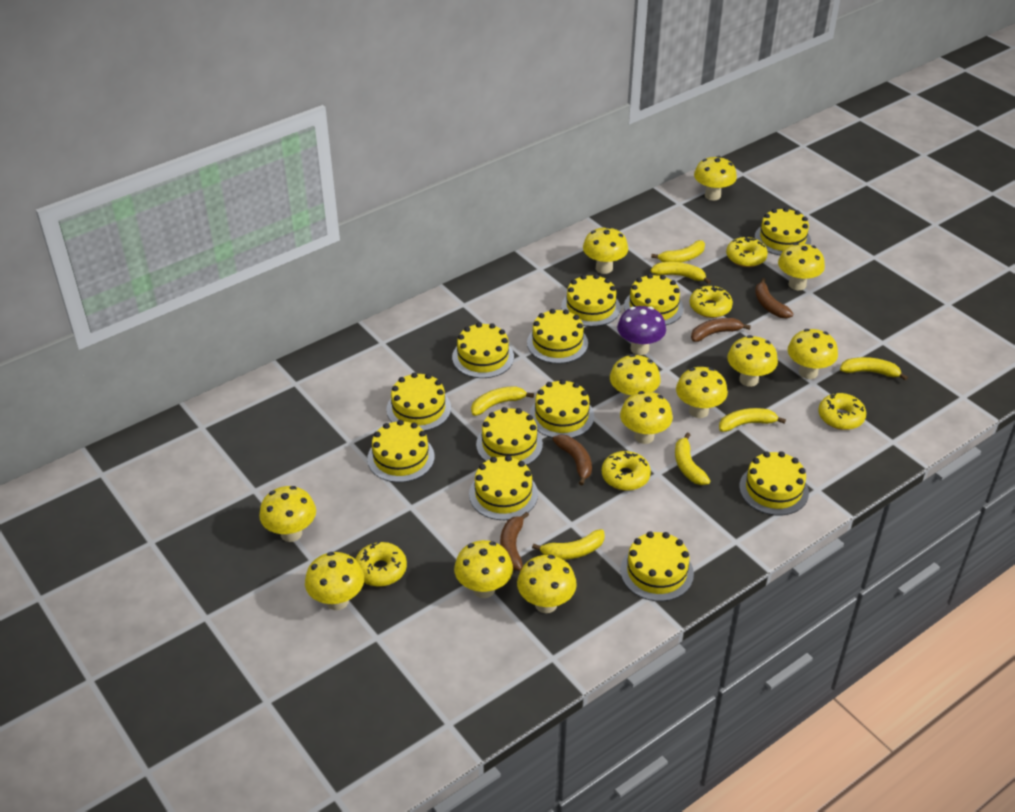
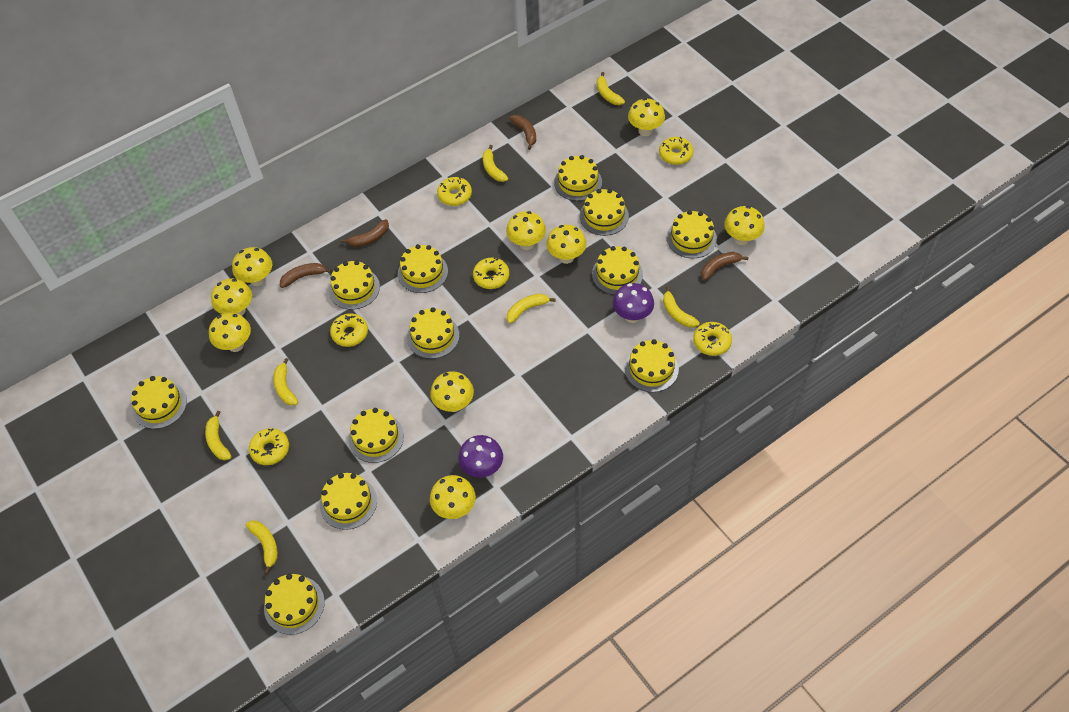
purple mushroom: 1 -> 2
yellow donut: 5 -> 6
yellow mushroom: 12 -> 9

